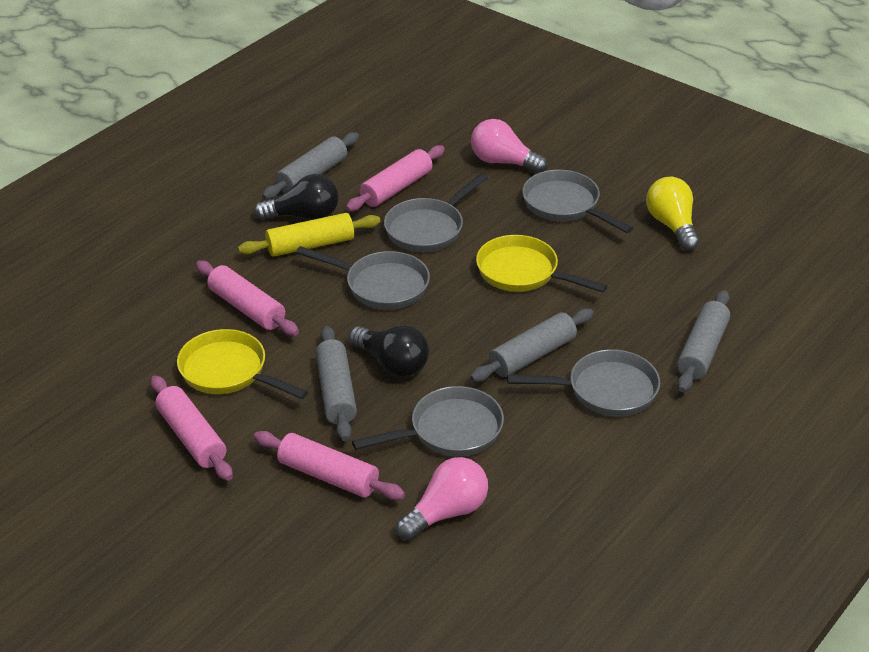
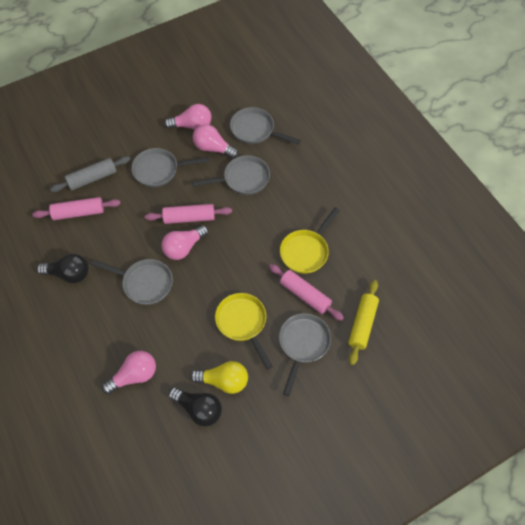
grey rolling pin: 4 -> 1
pink light bulb: 2 -> 4
pink rolling pin: 4 -> 3

